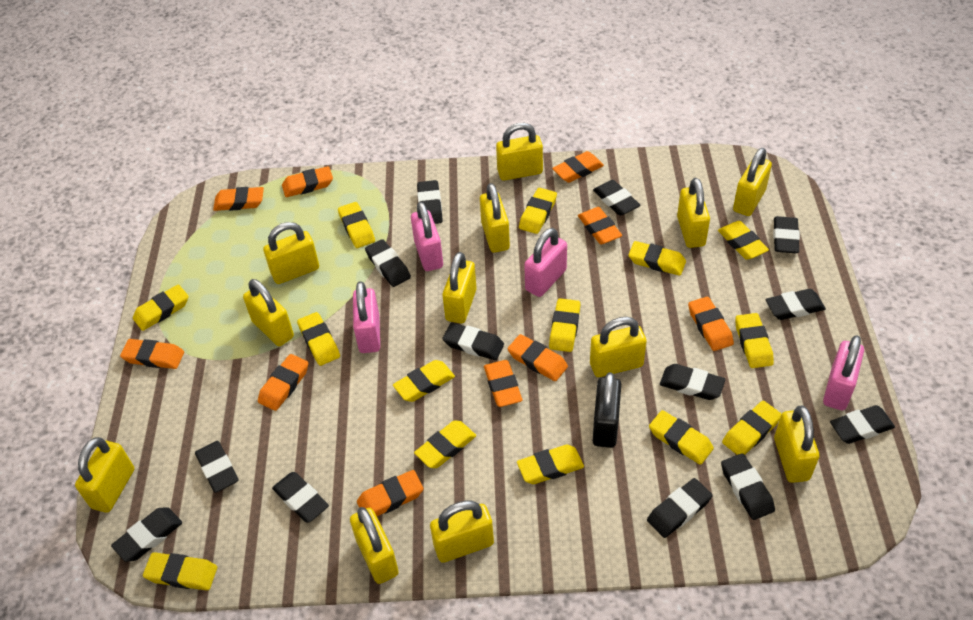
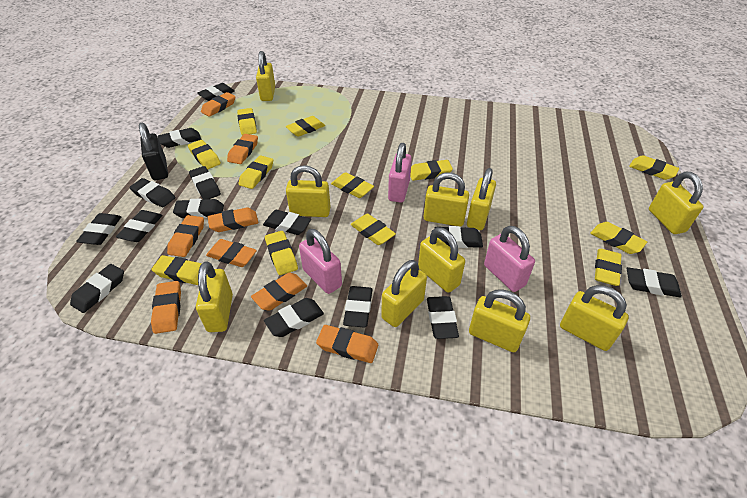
black eraser: 13 -> 14
orange eraser: 10 -> 8
pink padlock: 4 -> 3
yellow eraser: 14 -> 12
yellow padlock: 12 -> 10

